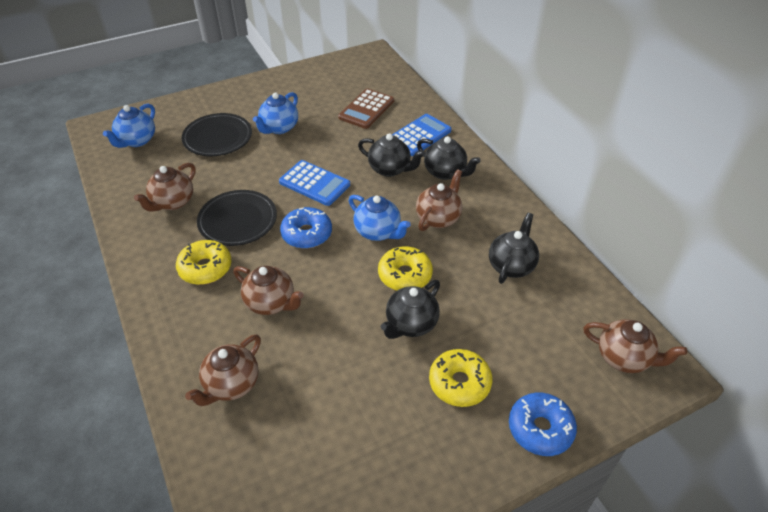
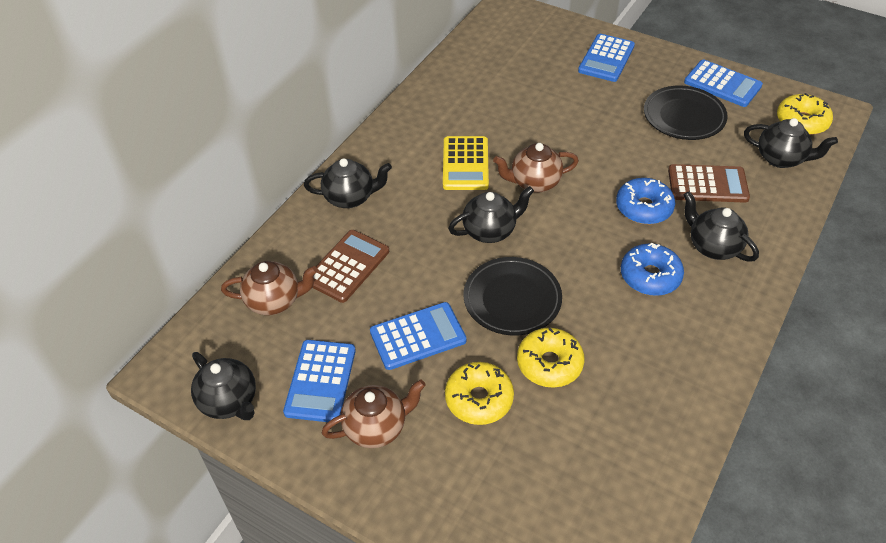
black teapot: 4 -> 5
blue calculator: 2 -> 4
blue teapot: 3 -> 0
brown calculator: 1 -> 2
brown teapot: 5 -> 3
yellow calculator: 0 -> 1

